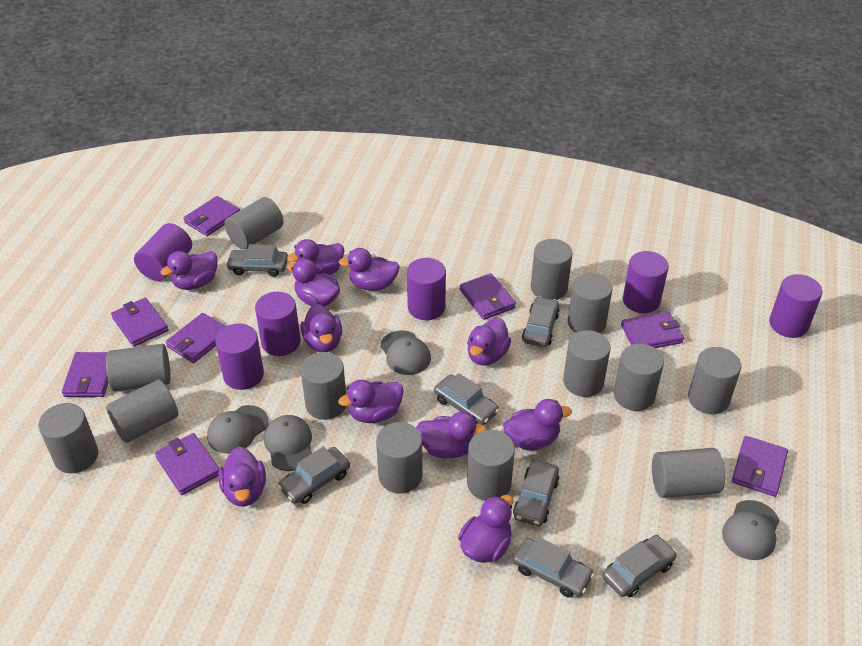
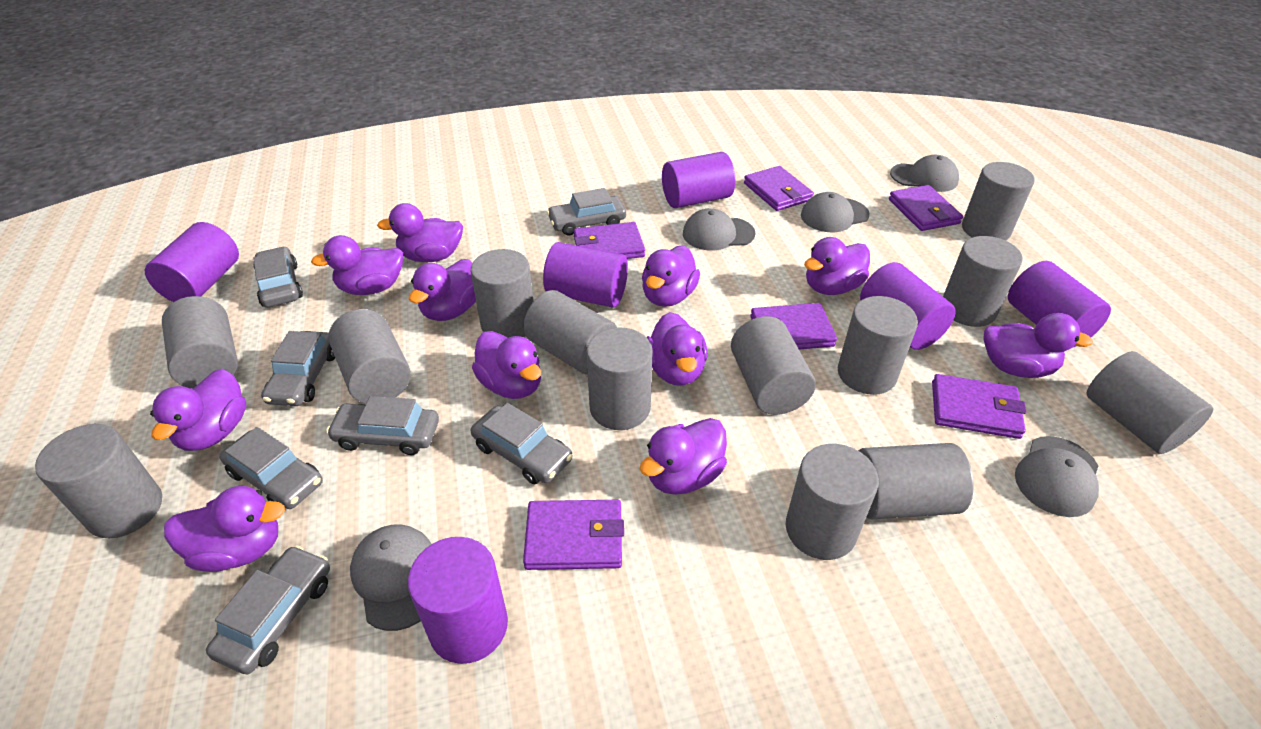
grey cap: 4 -> 5
purple wallet: 8 -> 6

